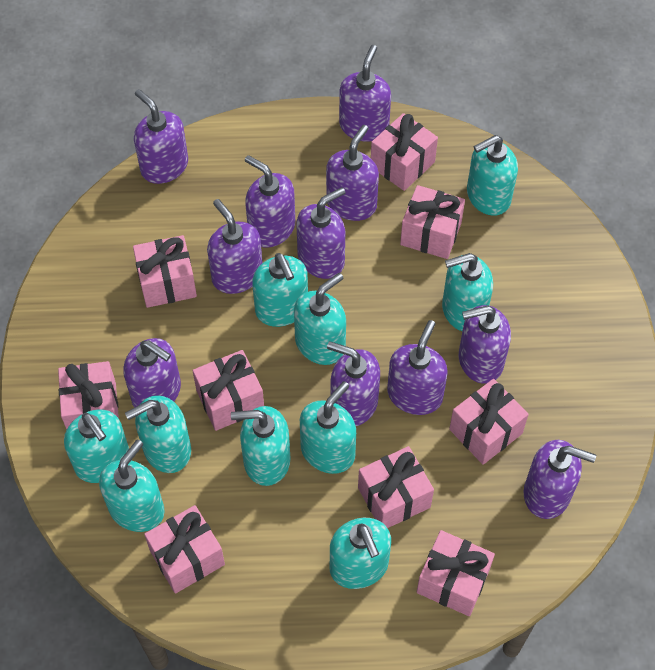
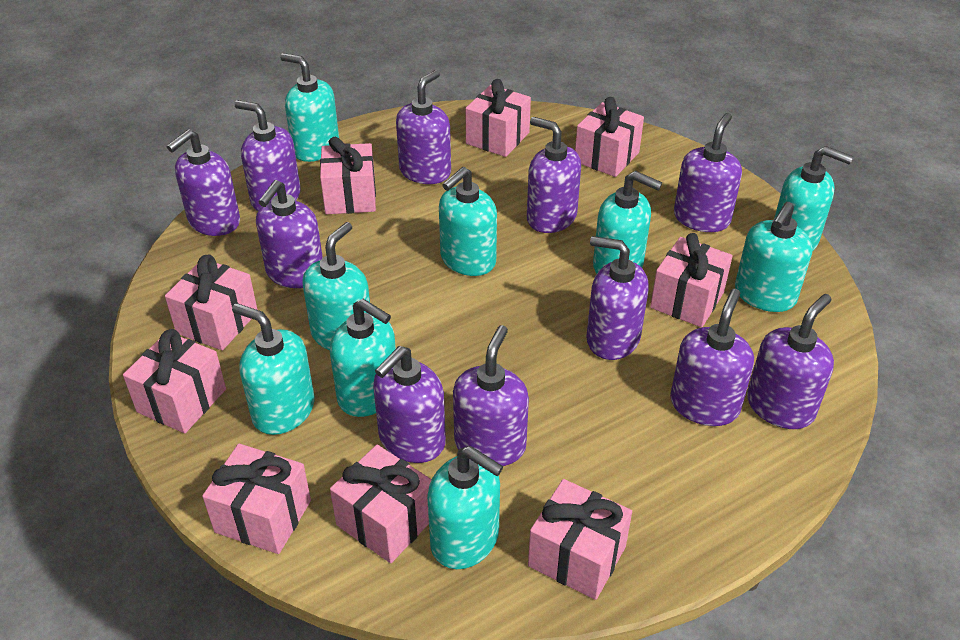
turquoise soap dispenser: 10 -> 9

